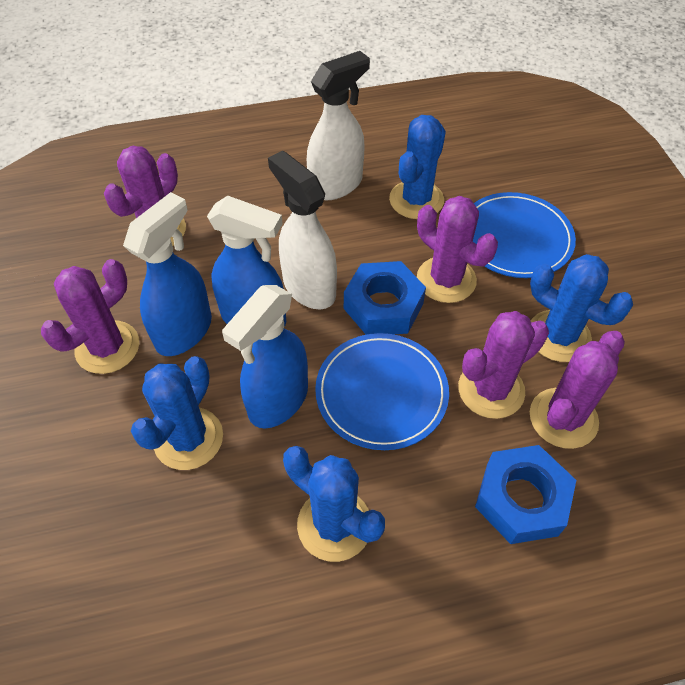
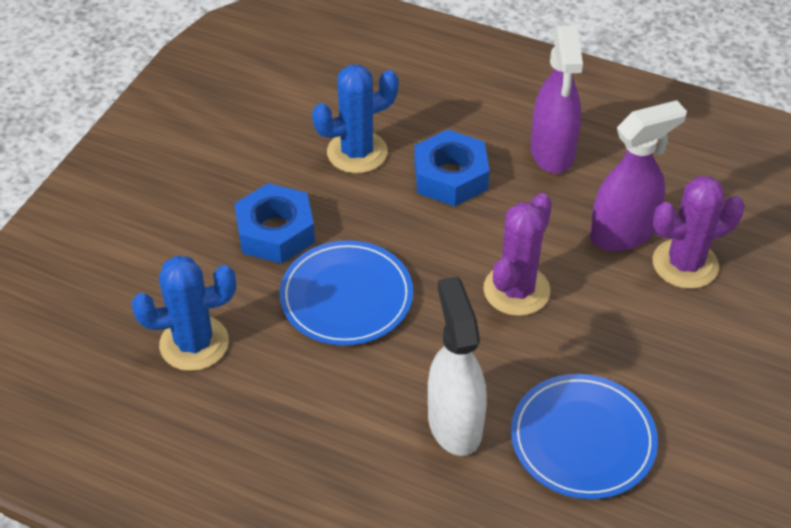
blue cactus: 4 -> 2
blue spray bottle: 3 -> 0
purple cactus: 5 -> 2
purple spray bottle: 0 -> 2
white spray bottle: 2 -> 1

